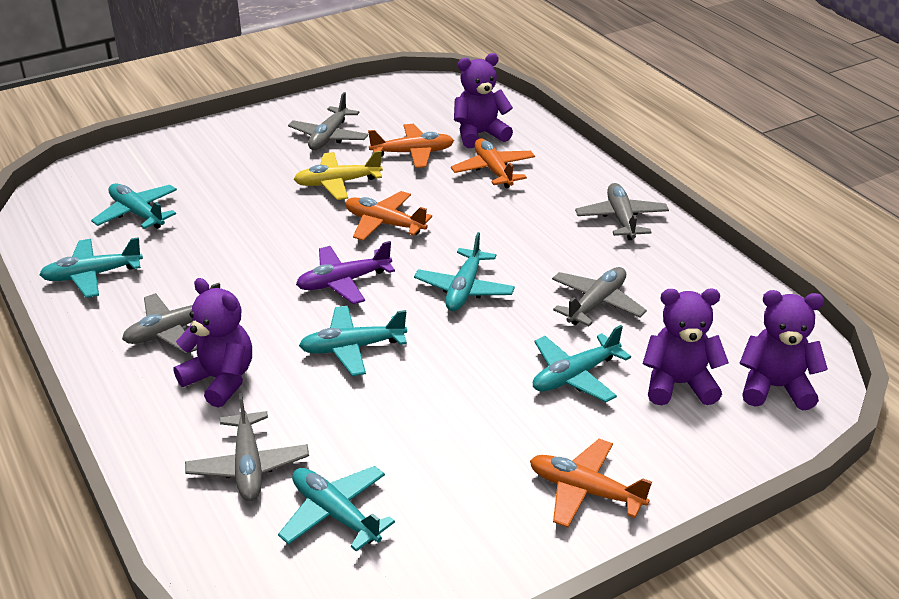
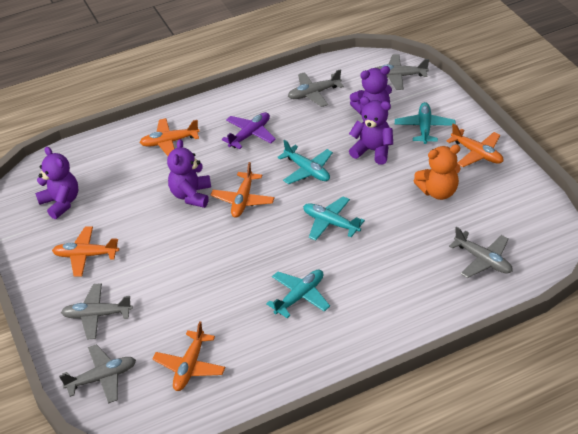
orange plane: 4 -> 5
orange teddy bear: 0 -> 1
turquoise plane: 6 -> 4
yellow plane: 1 -> 0

